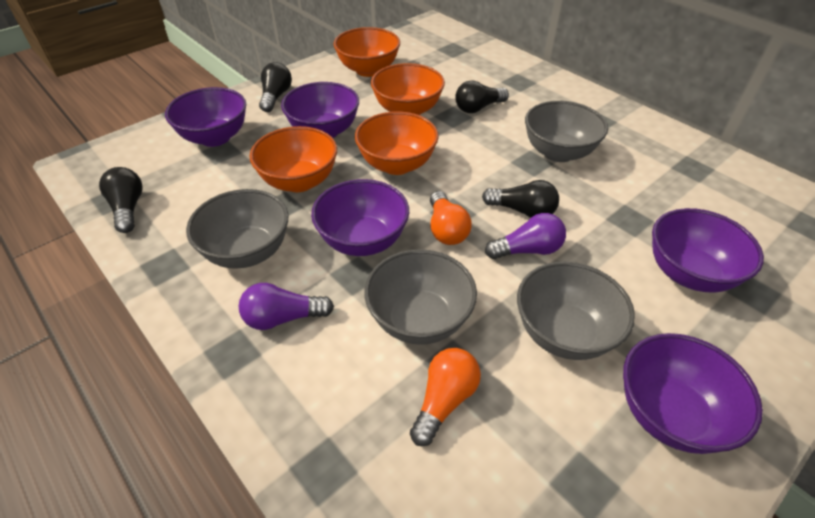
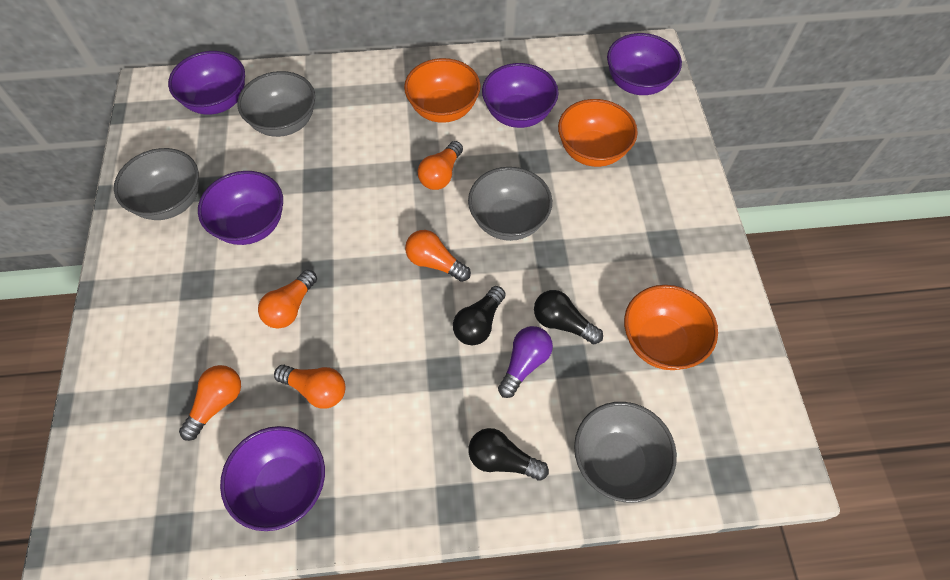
black light bulb: 4 -> 3
orange bowl: 4 -> 3
orange light bulb: 2 -> 5
purple light bulb: 2 -> 1

